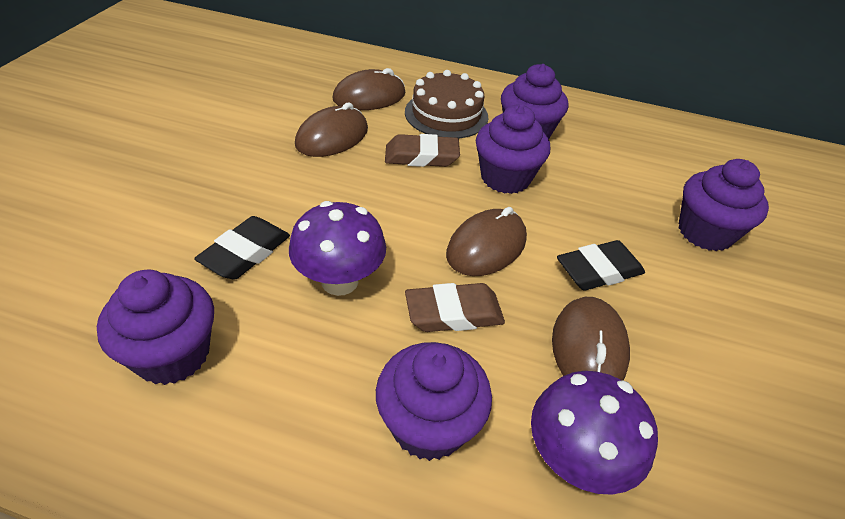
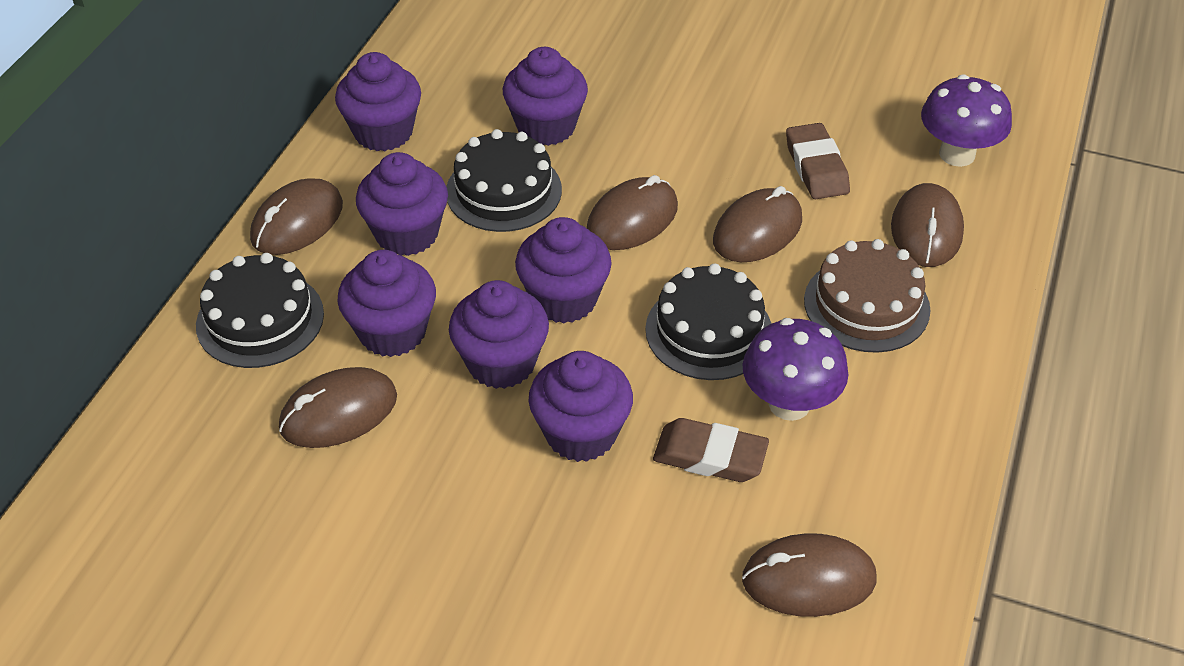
black cake: 0 -> 3
black eraser: 2 -> 0
brown mouse: 4 -> 6
purple cupcake: 5 -> 7

